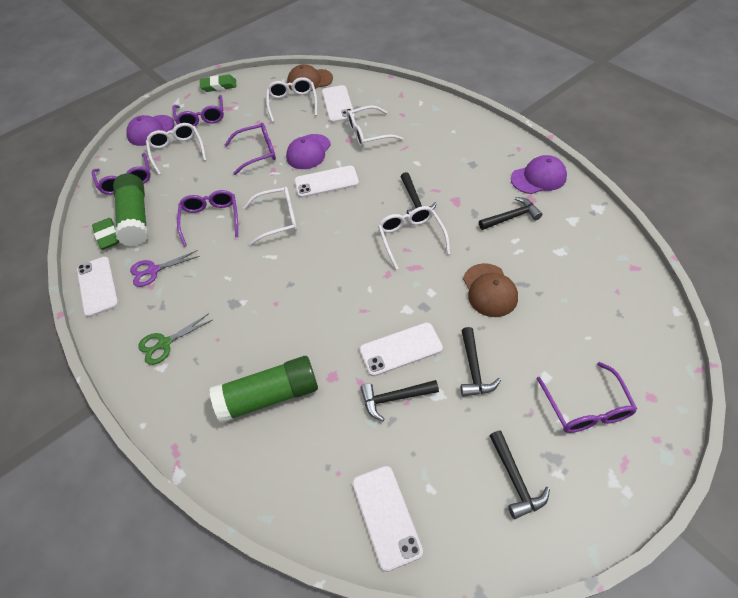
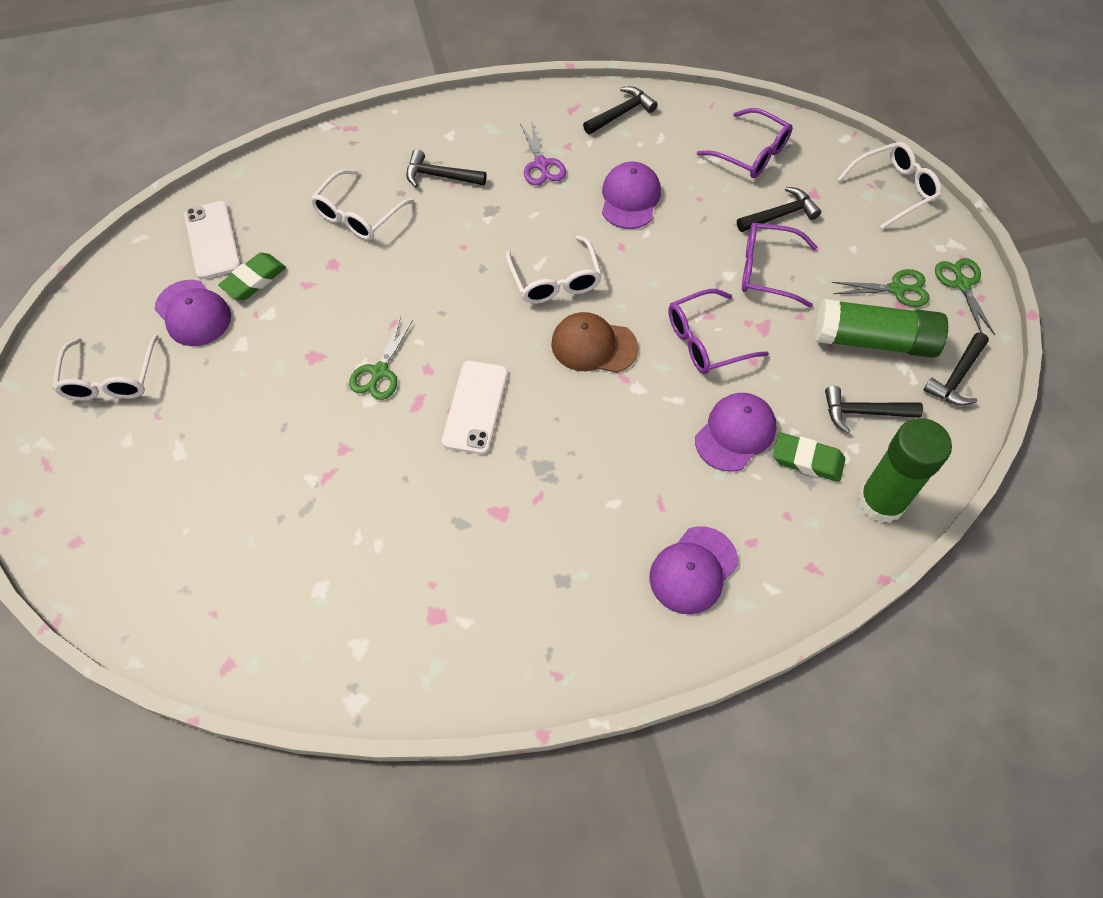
brown cap: 2 -> 1
green scissors: 1 -> 3
purple cap: 3 -> 4
purple glasses: 5 -> 3
white glasses: 5 -> 4
white phone: 5 -> 2

